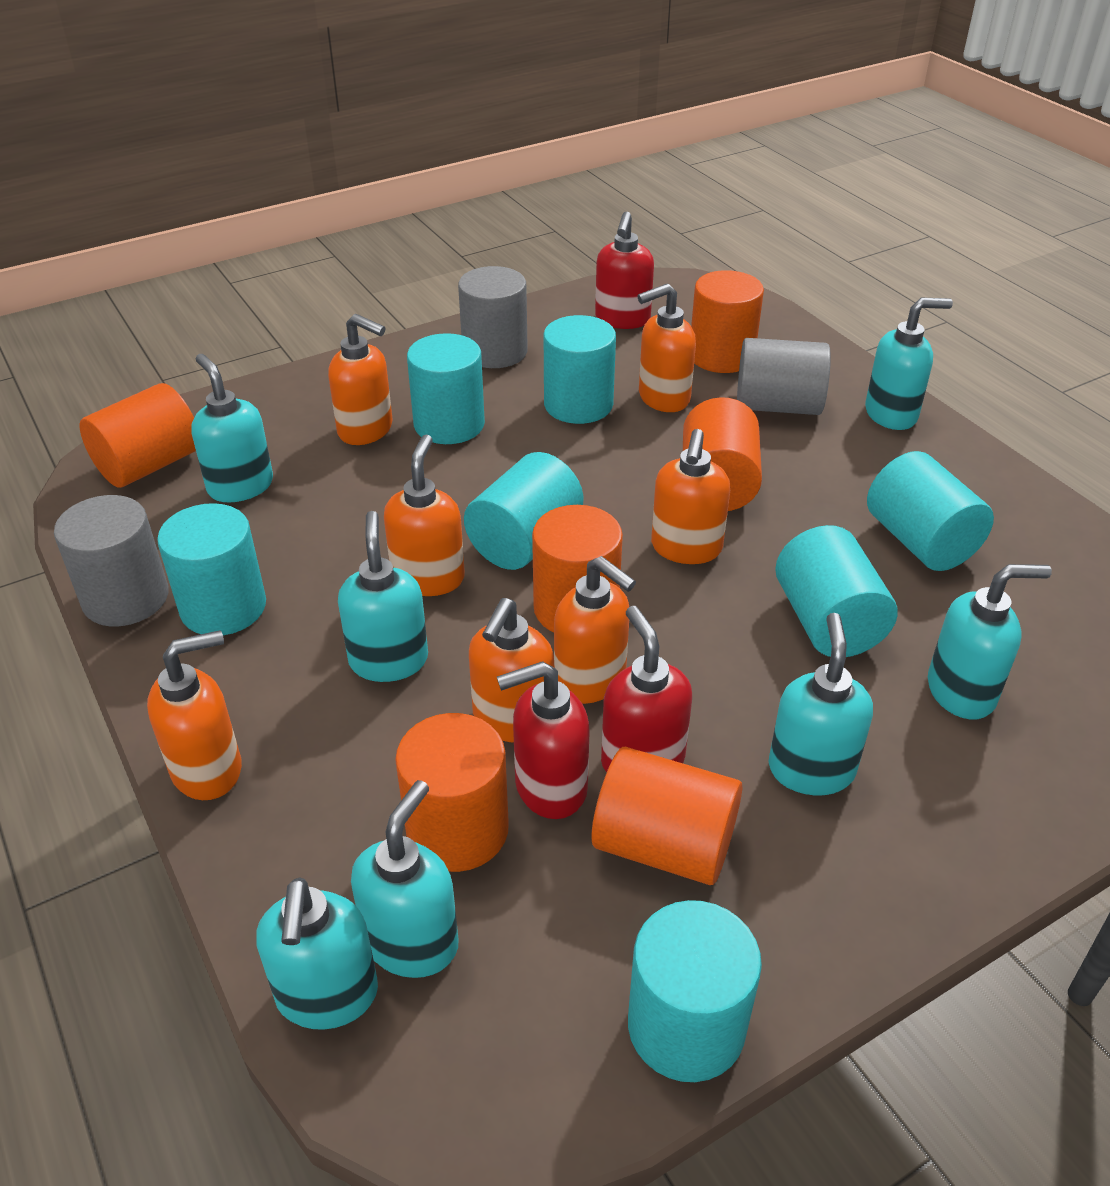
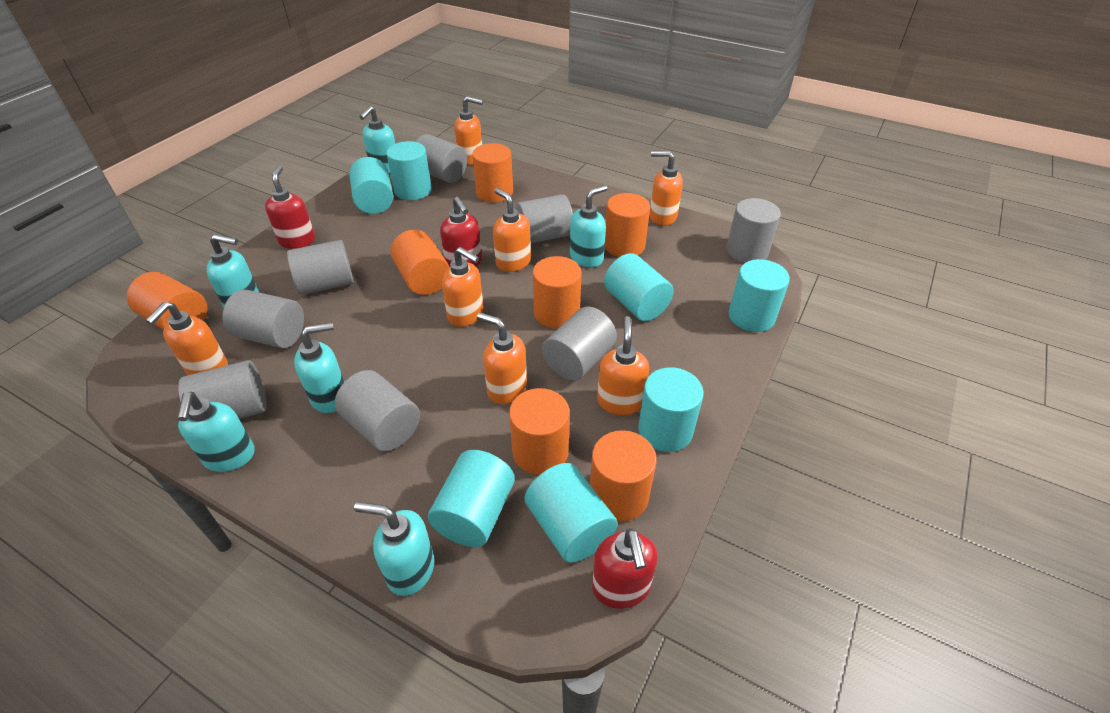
grey cylinder: 3 -> 8
orange cylinder: 6 -> 7
turquoise soap dispenser: 7 -> 6

